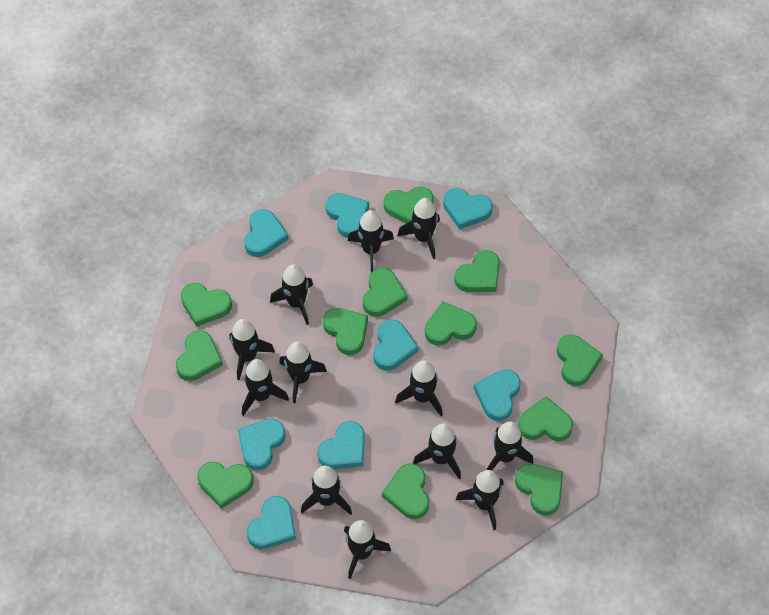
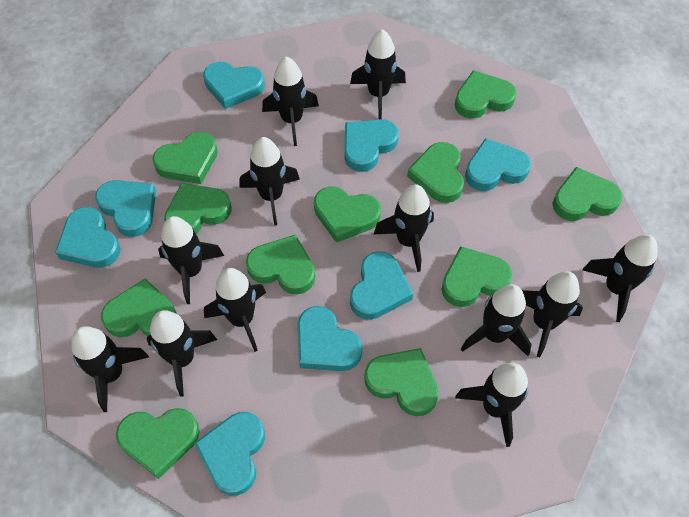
green heart: 12 -> 11

